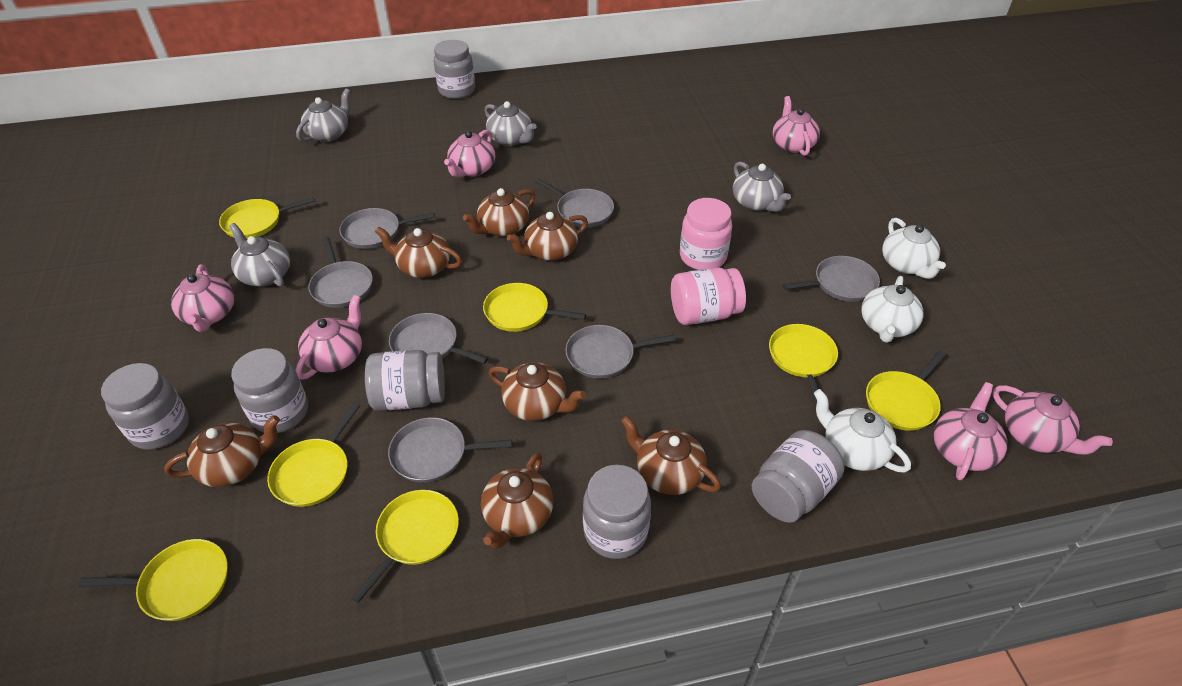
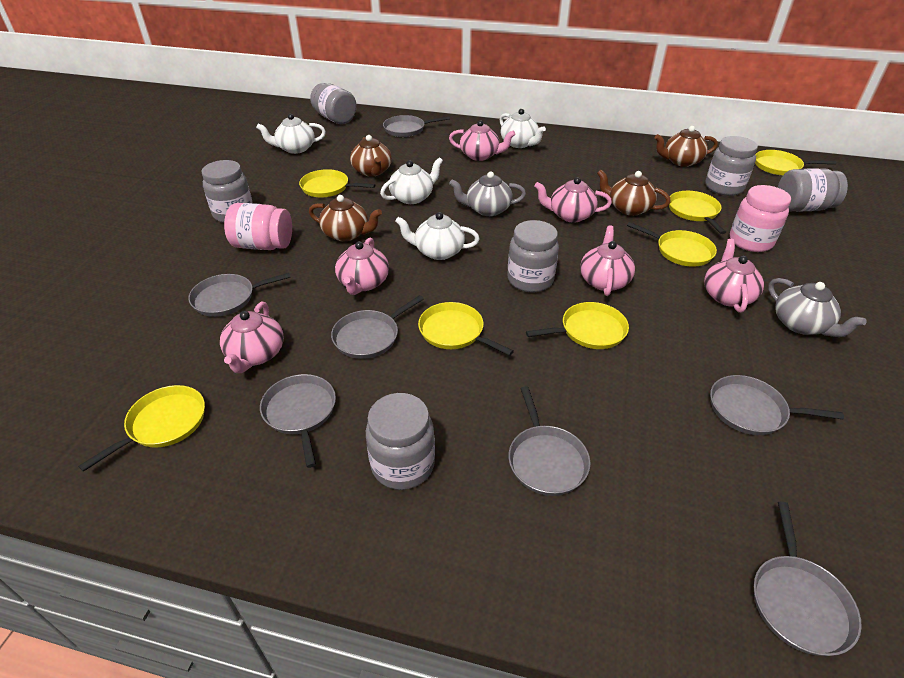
brown teapot: 7 -> 4
grey teapot: 4 -> 2
white teapot: 3 -> 4

